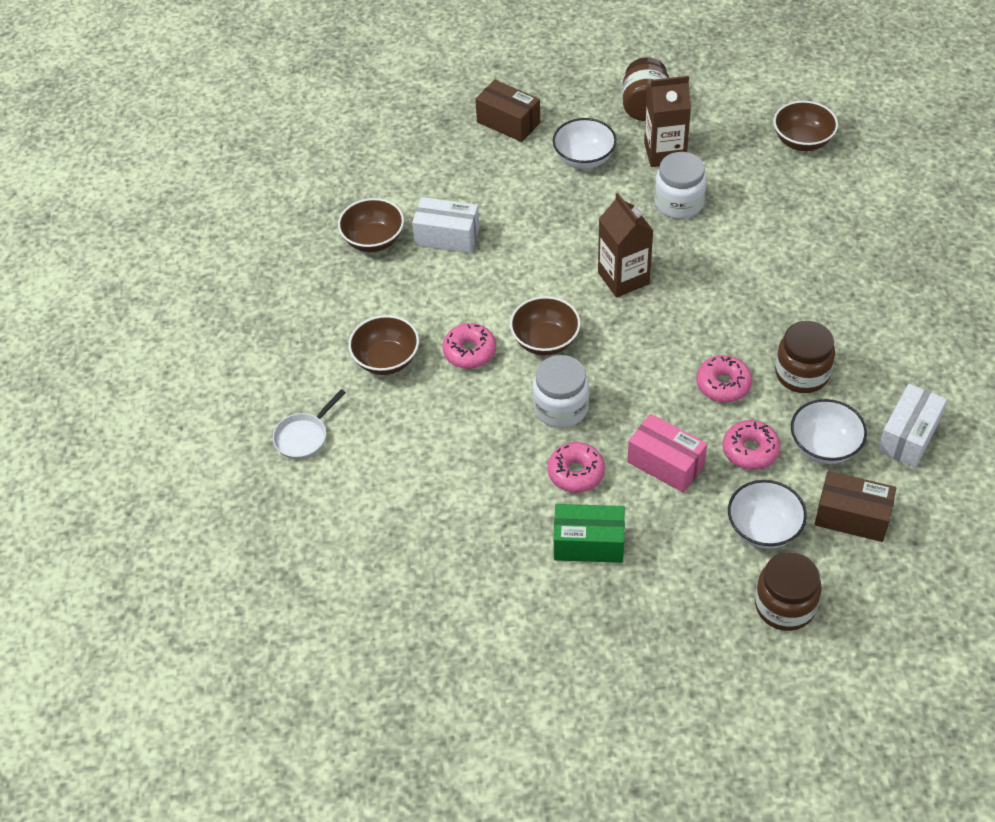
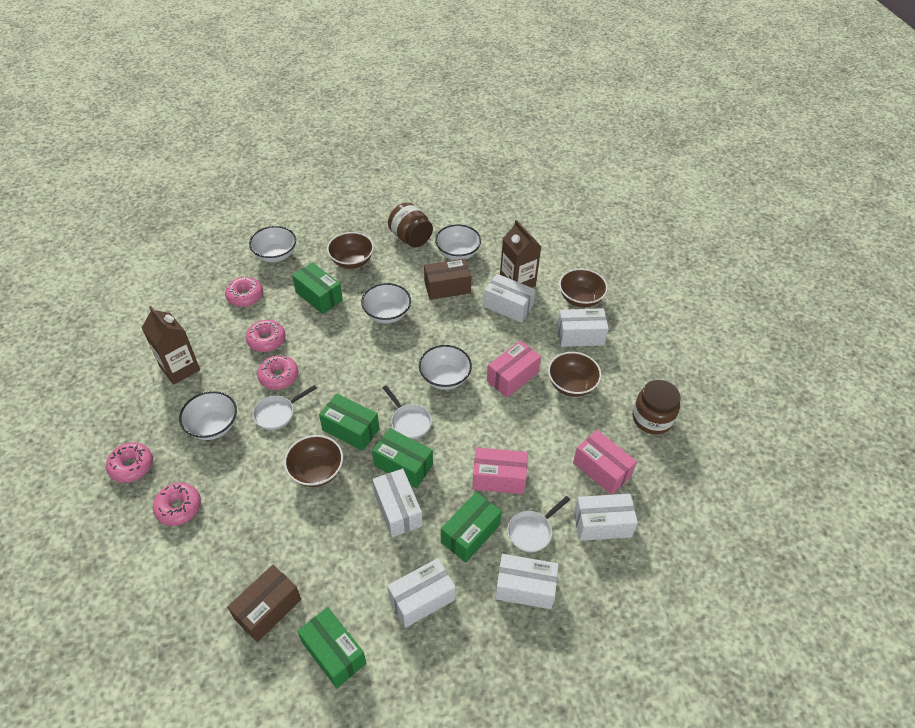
brown jar: 3 -> 2
green box: 1 -> 5
pink box: 1 -> 3
pink donut: 4 -> 5
white bowl: 3 -> 5
white box: 2 -> 6
white jar: 2 -> 0
white pan: 1 -> 3

